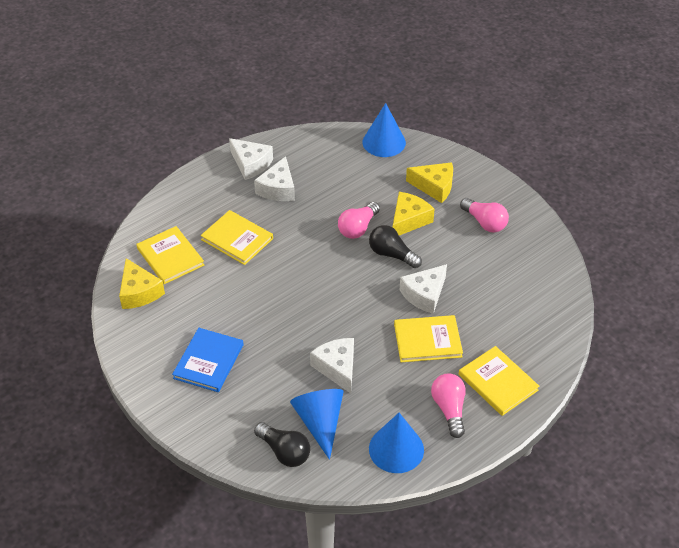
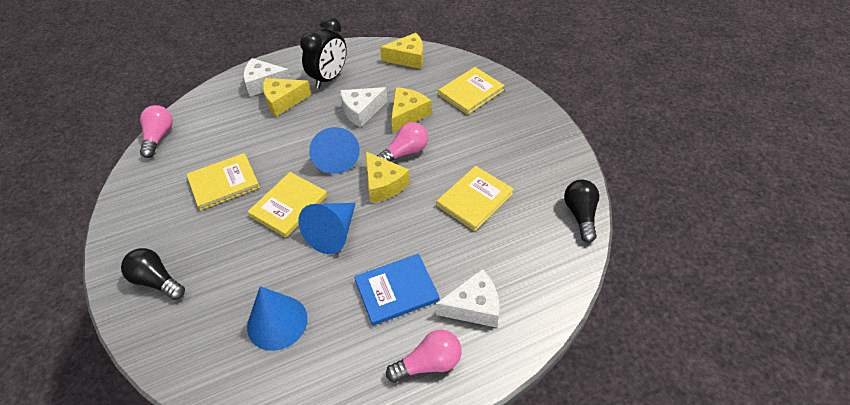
black clock: 0 -> 1
white cheese: 4 -> 3
yellow cheese: 3 -> 4

